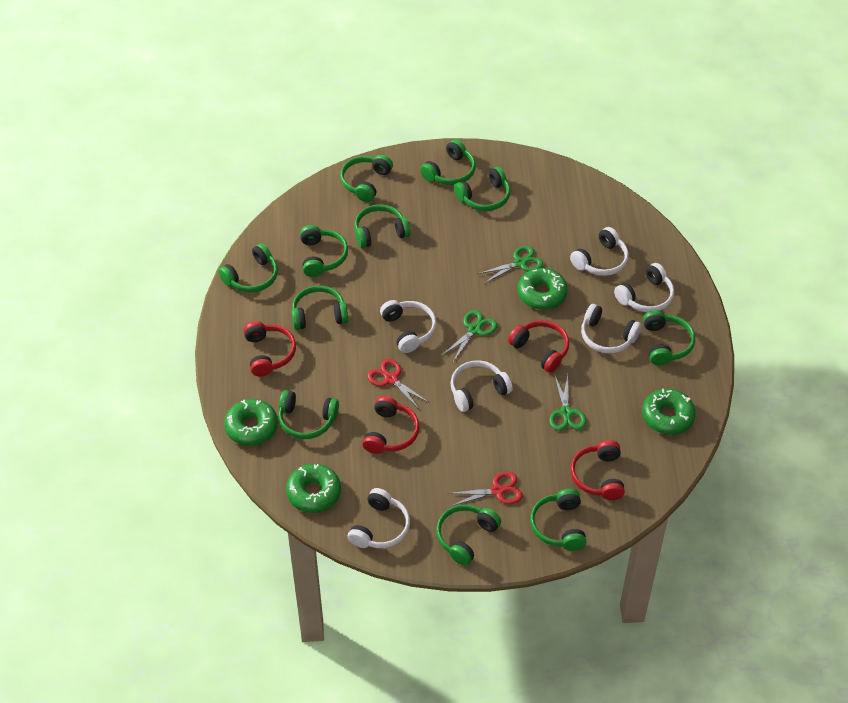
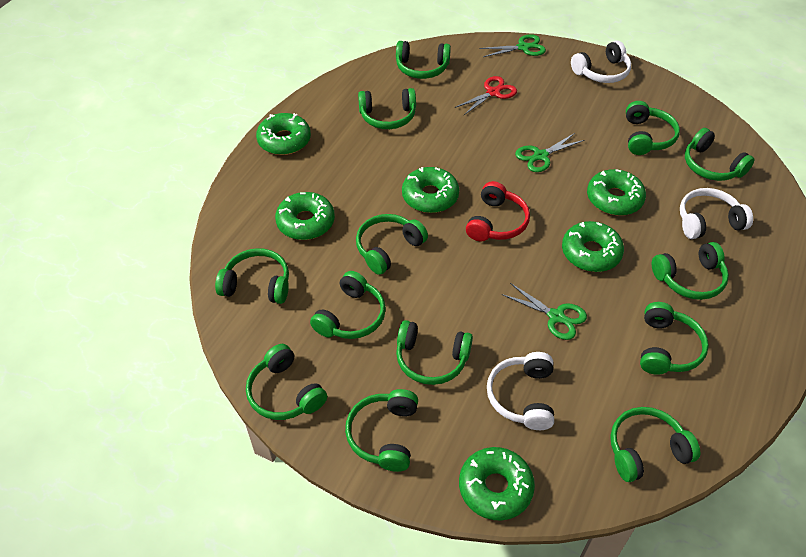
green donut: 4 -> 6
green headphones: 11 -> 13
red headphones: 4 -> 1
red scissors: 2 -> 1
white headphones: 6 -> 3

